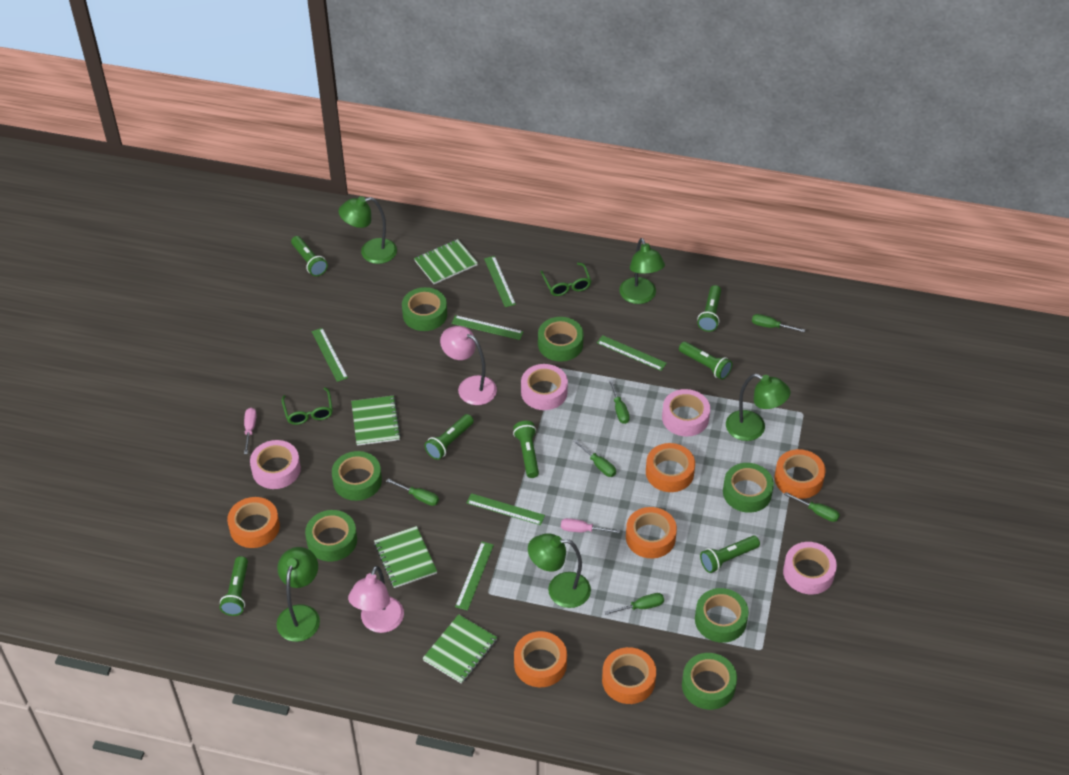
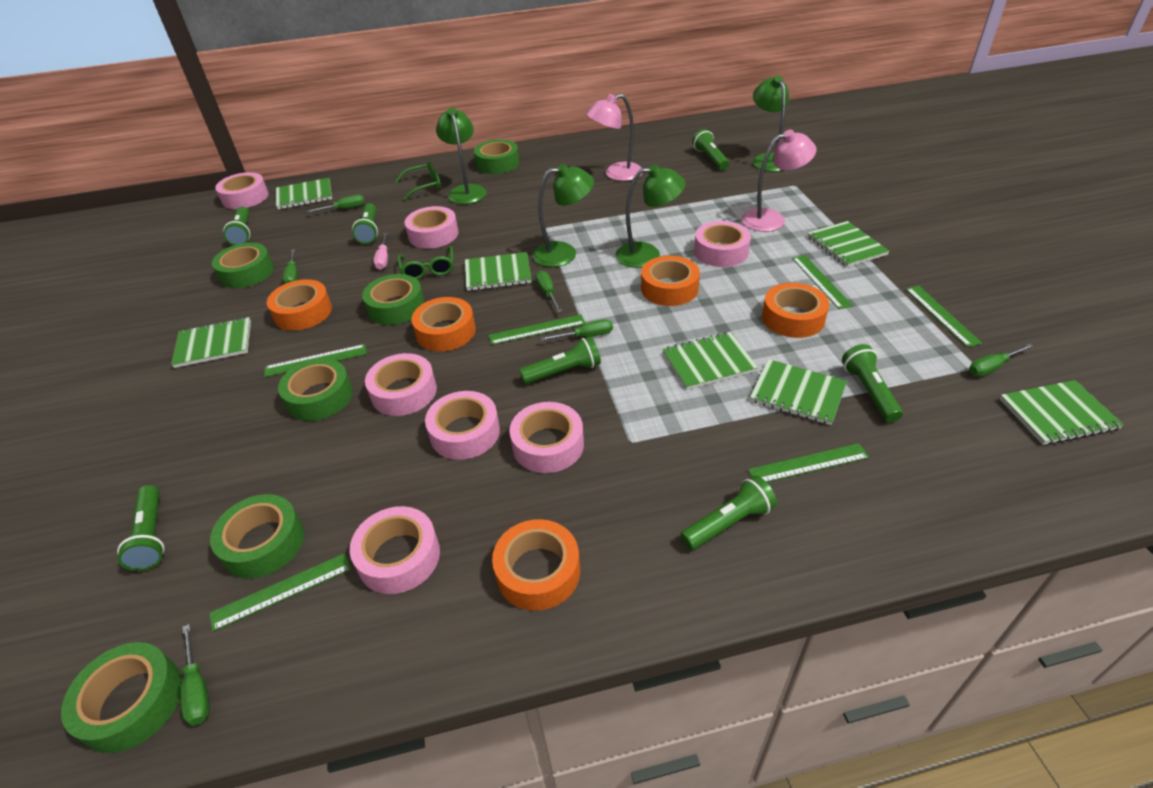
green lamp: 5 -> 4
green notebook: 4 -> 7
green tape: 7 -> 6
orange tape: 6 -> 5
pink screwdriver: 2 -> 1
pink tape: 4 -> 7

